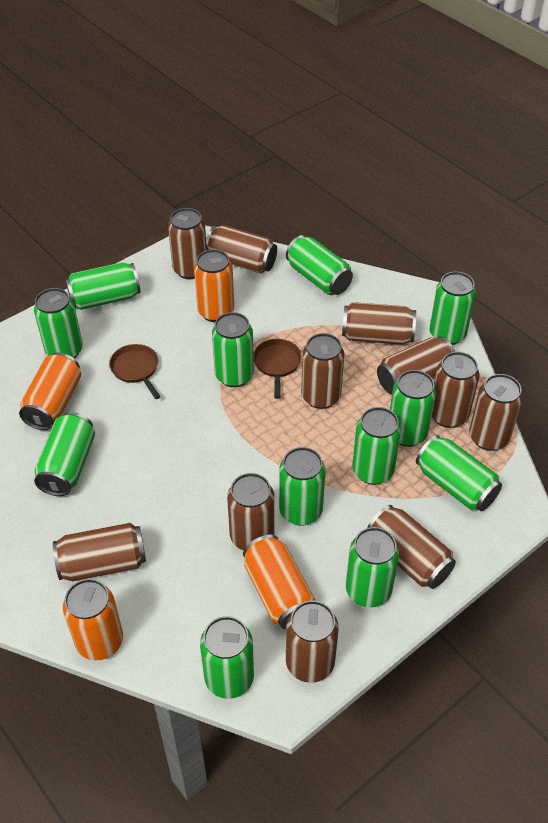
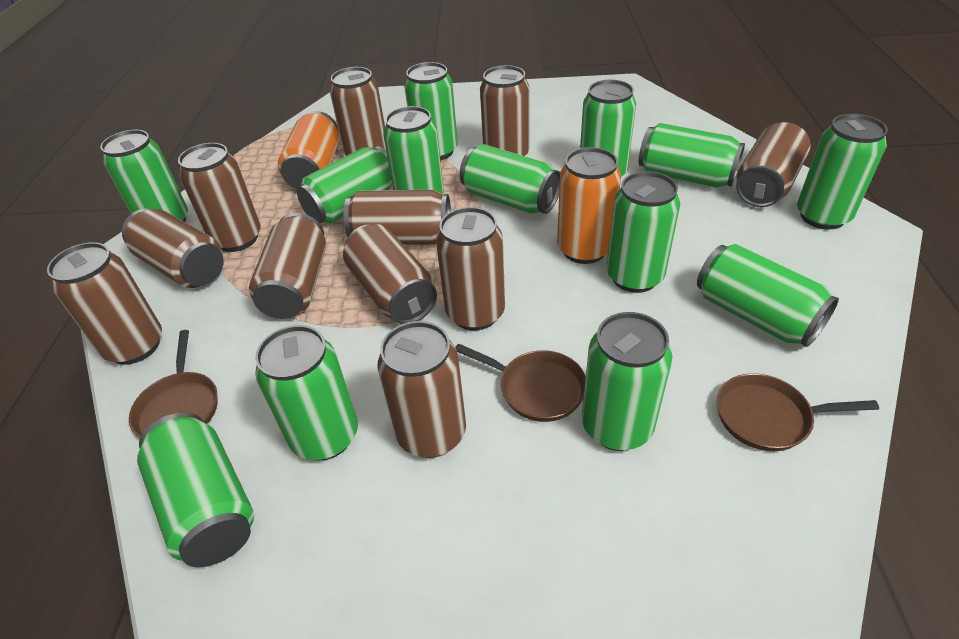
brown pan: 2 -> 3
green can: 12 -> 13
orange can: 4 -> 2

